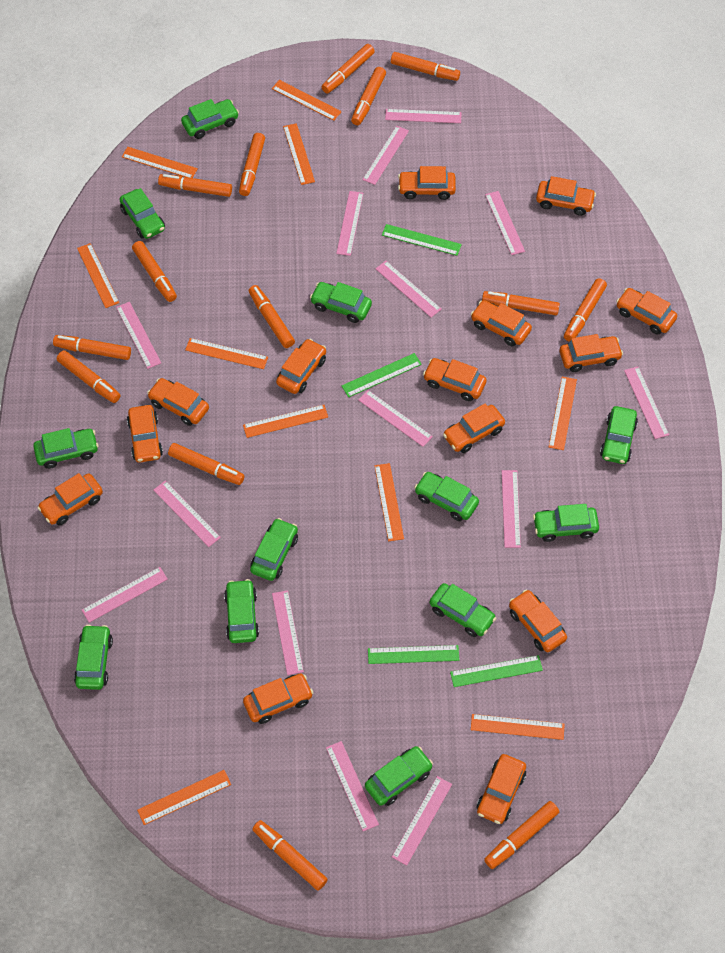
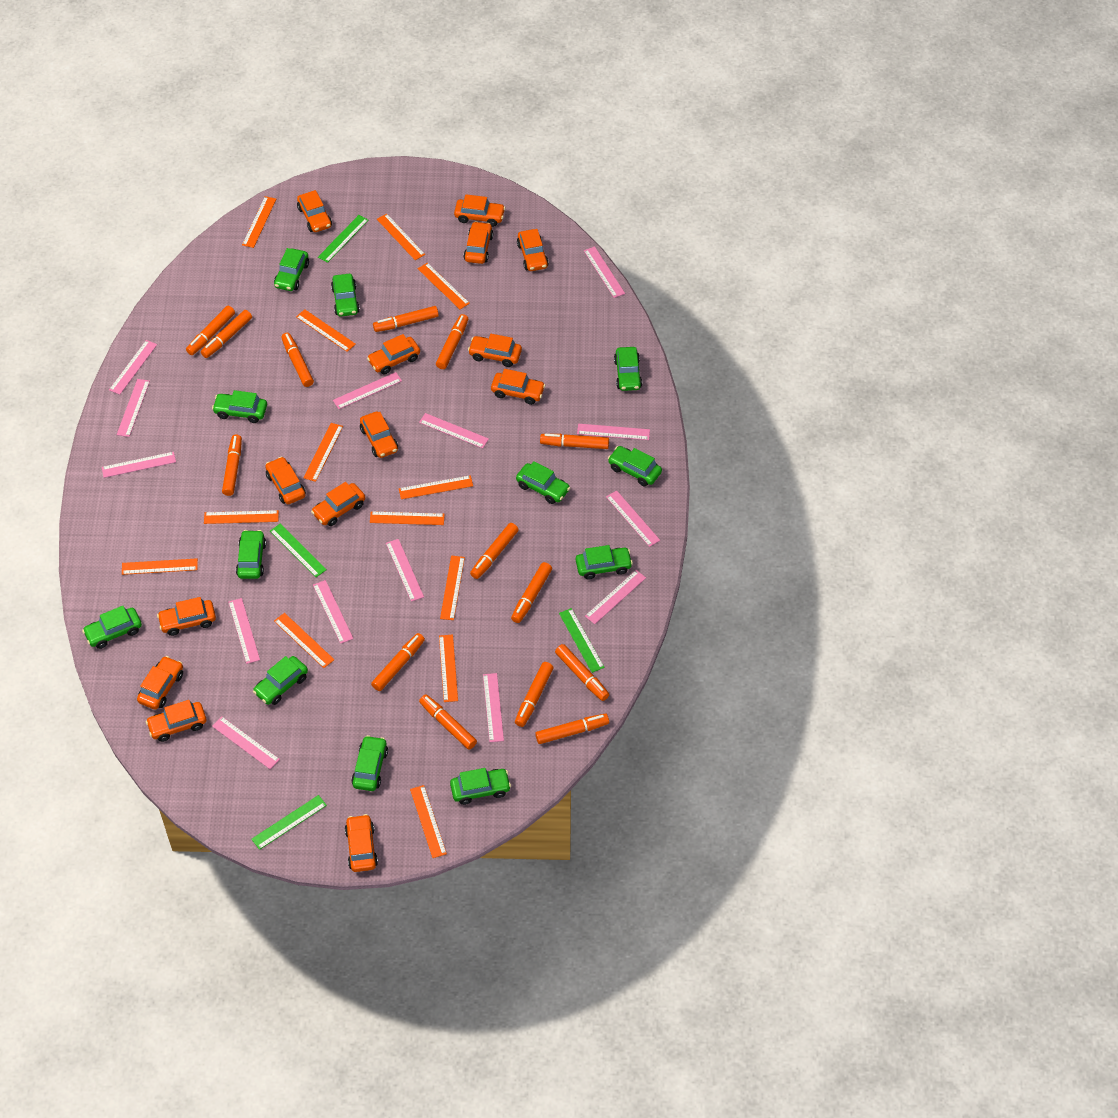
orange ruler: 10 -> 13

